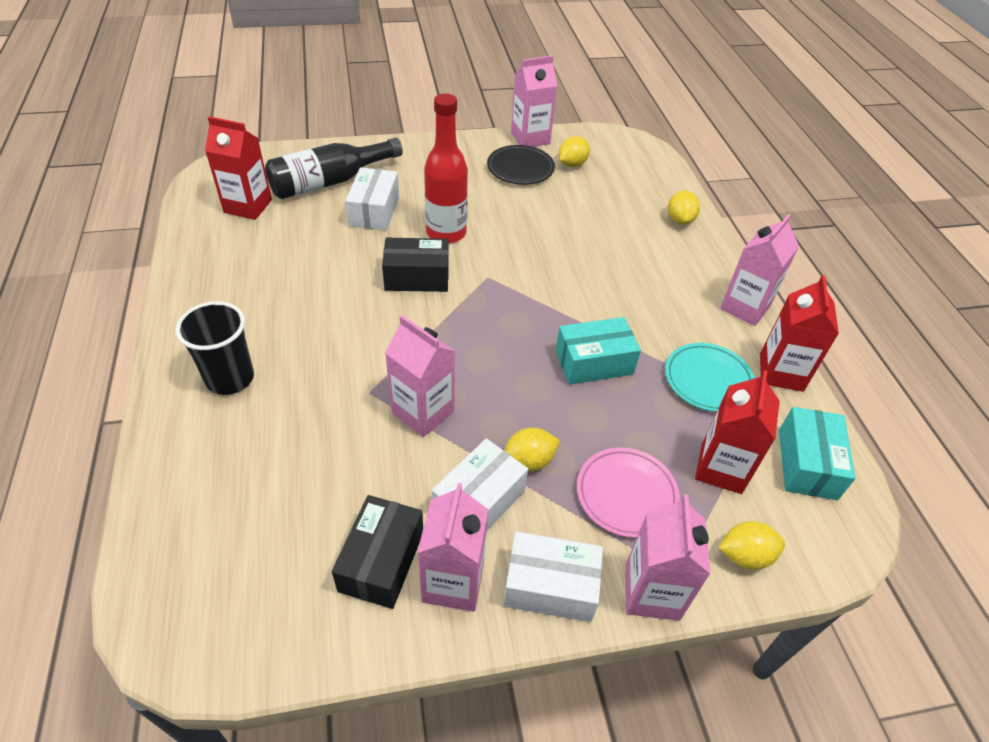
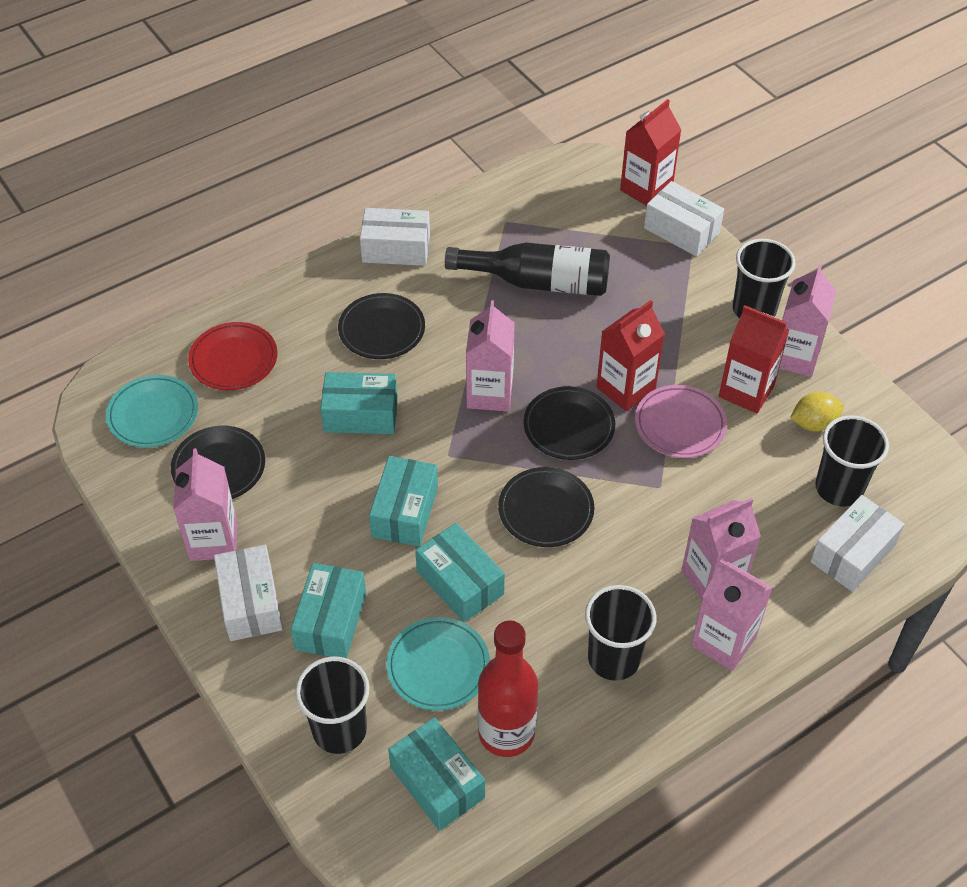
black box: 2 -> 0
black cup: 1 -> 4
black plate: 1 -> 4
red plate: 0 -> 1
turquoise box: 2 -> 5
turquoise plate: 1 -> 2
white box: 3 -> 4
yellow lemon: 4 -> 1

